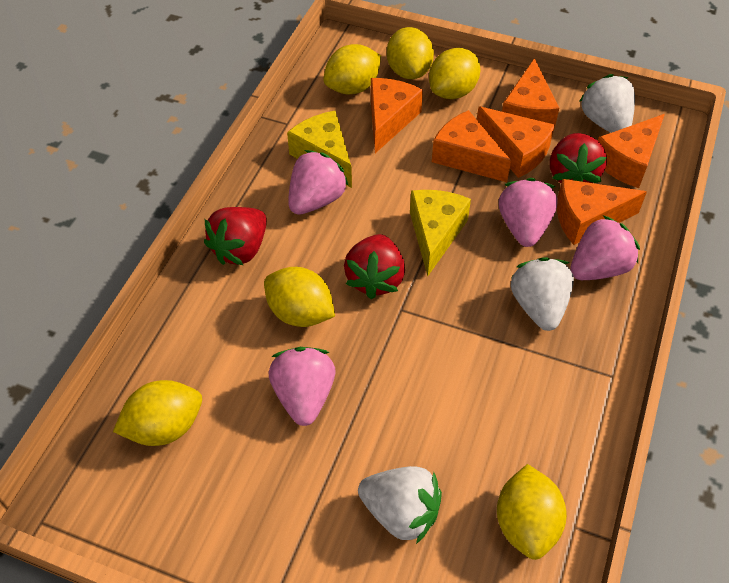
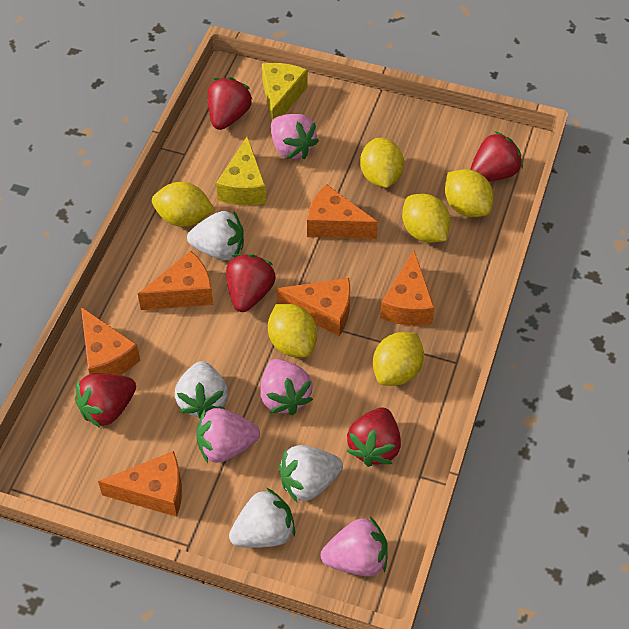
red strawberry: 3 -> 5
white strawberry: 3 -> 4

